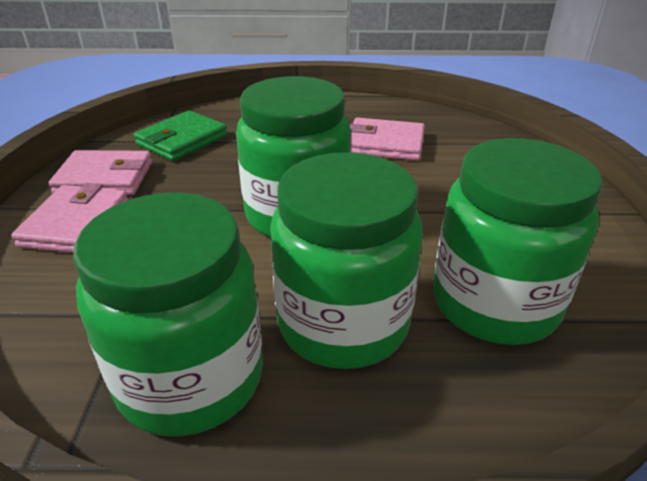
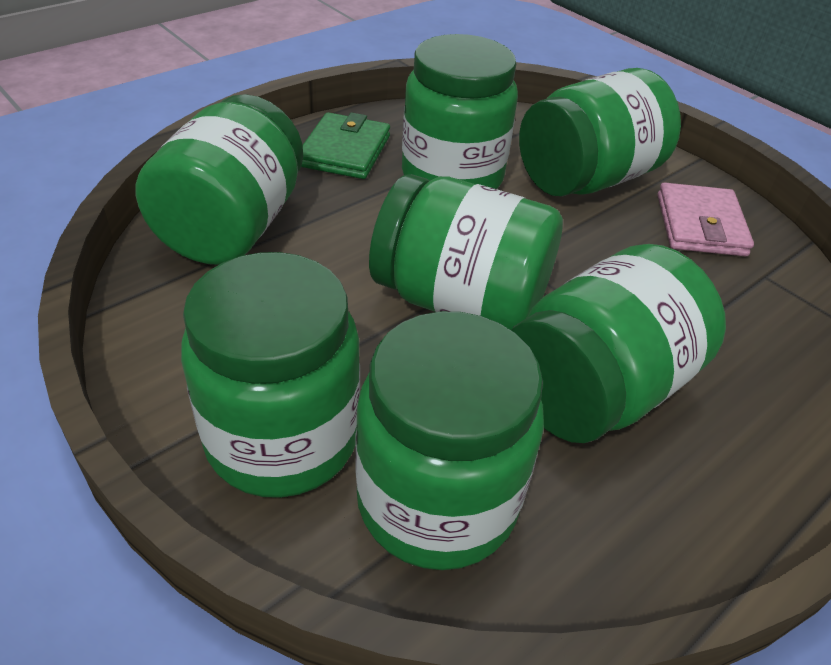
green jar: 4 -> 7
pink wallet: 3 -> 1

